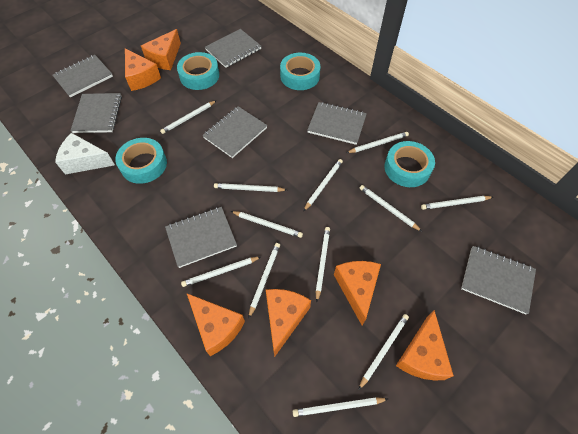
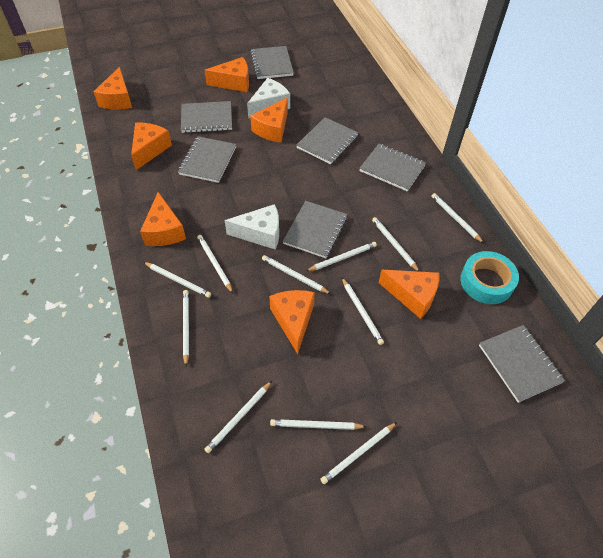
orange cheese: 6 -> 7
turquoise tape: 4 -> 1
white cheese: 1 -> 2
white pencil: 12 -> 11

